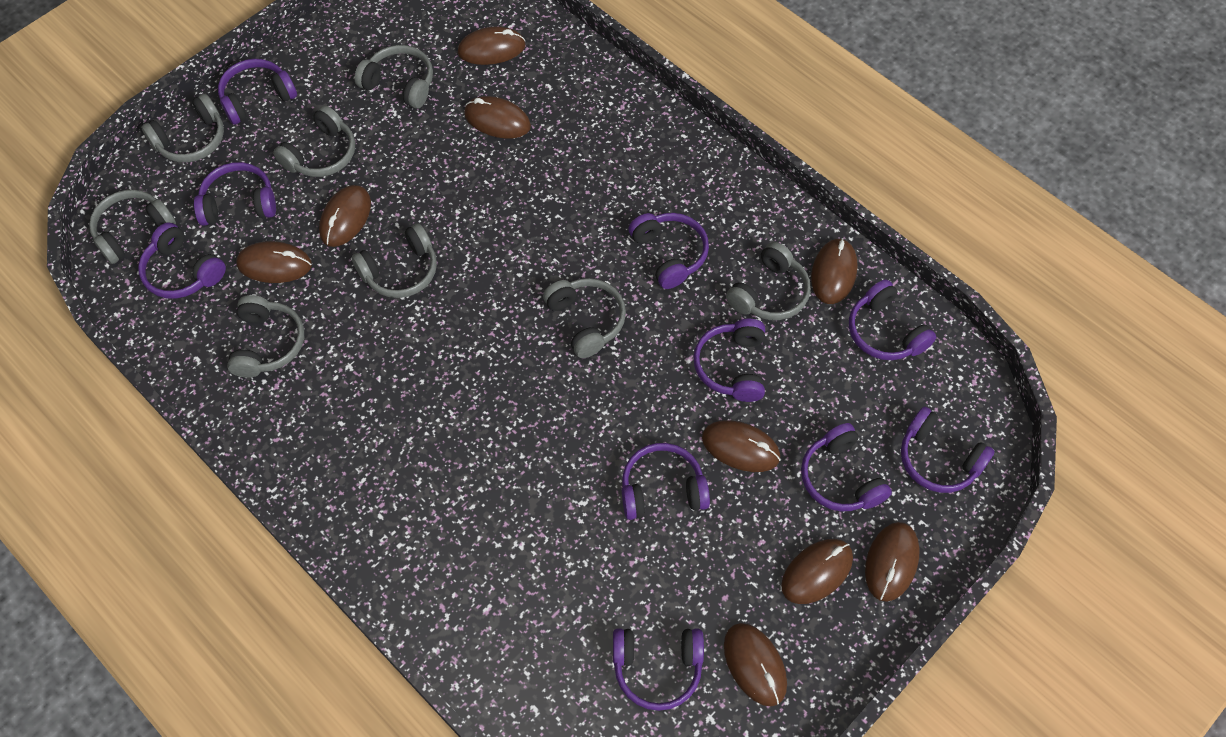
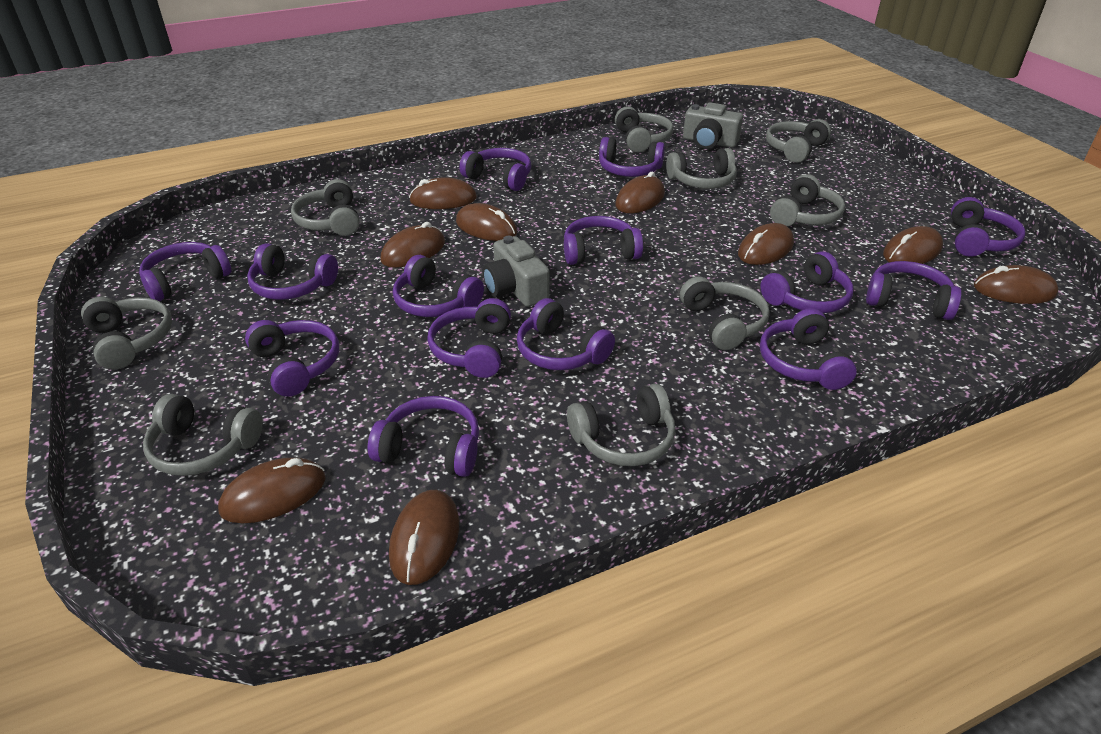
grey camera: 0 -> 2
grey headphones: 8 -> 9
purple headphones: 10 -> 14

